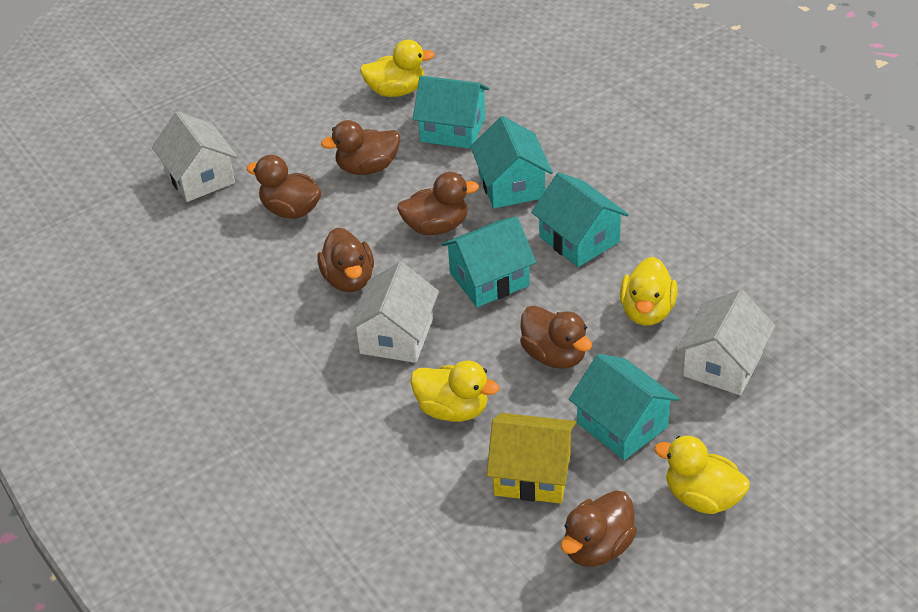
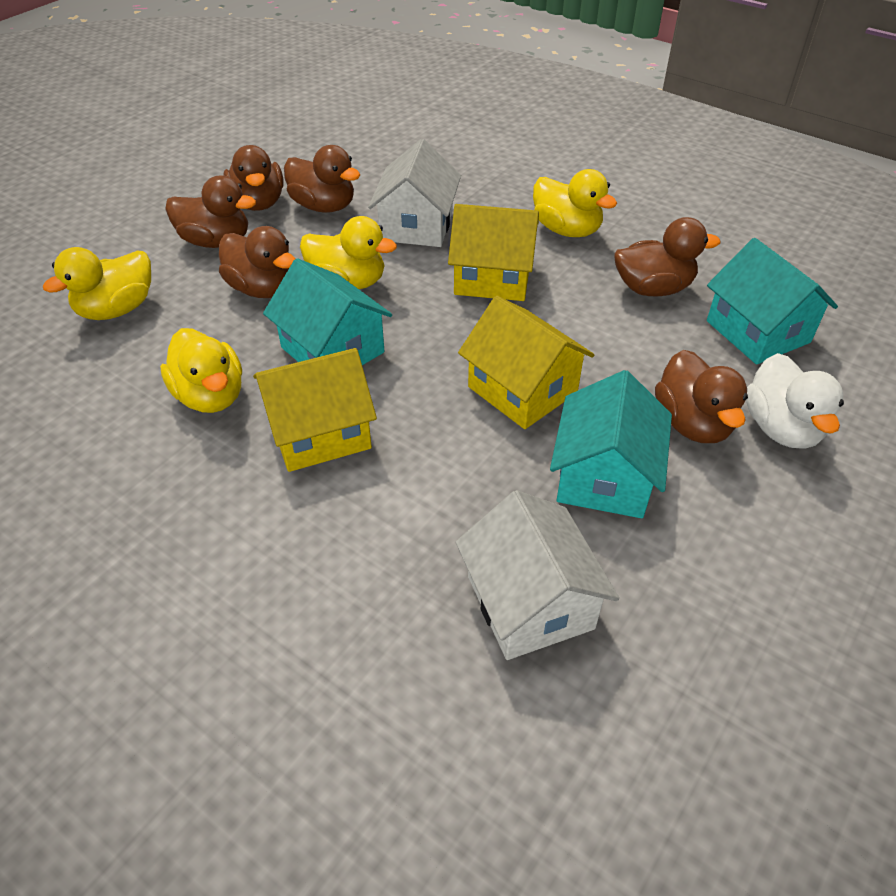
turquoise house: 5 -> 3
white duck: 0 -> 1
white house: 3 -> 2
yellow house: 1 -> 3

